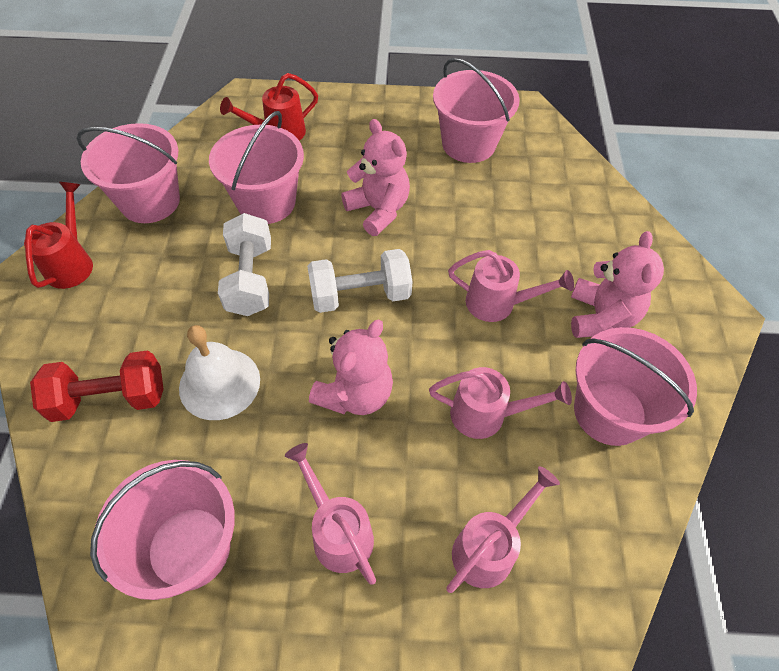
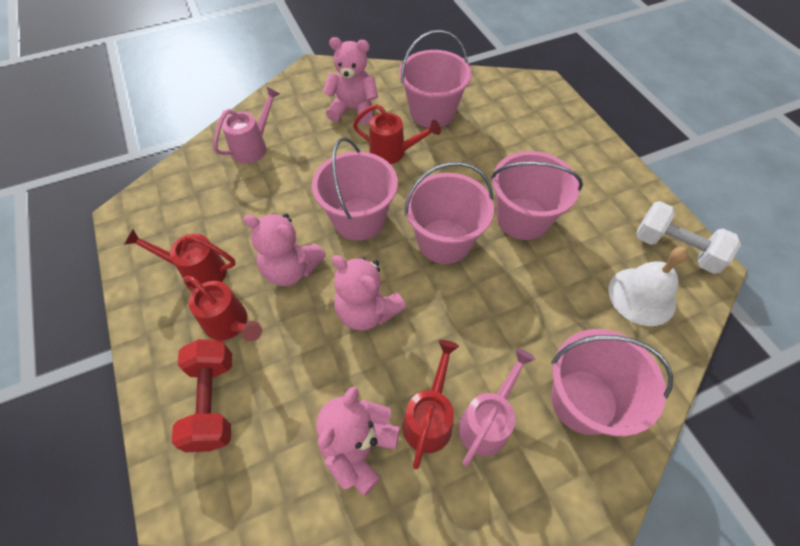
pink teddy bear: 3 -> 4
pink watering can: 4 -> 2
red watering can: 2 -> 4
white dumbbell: 2 -> 1

